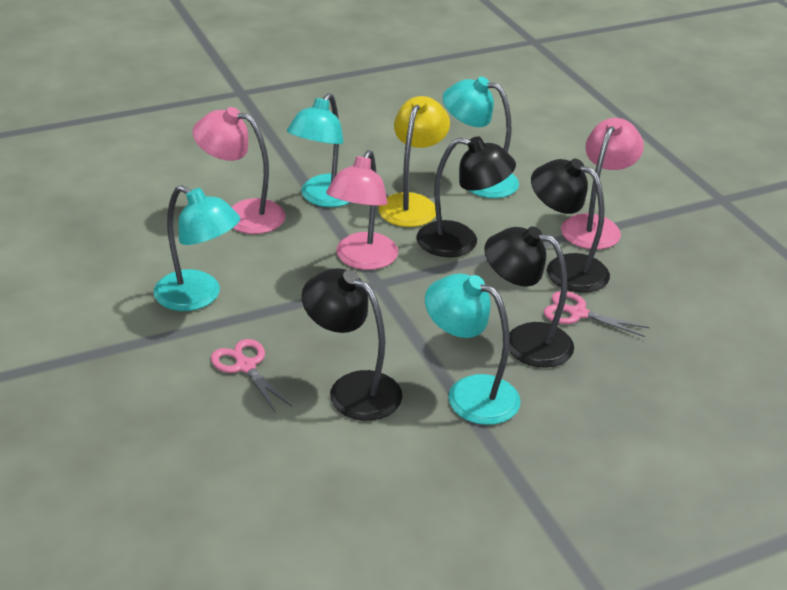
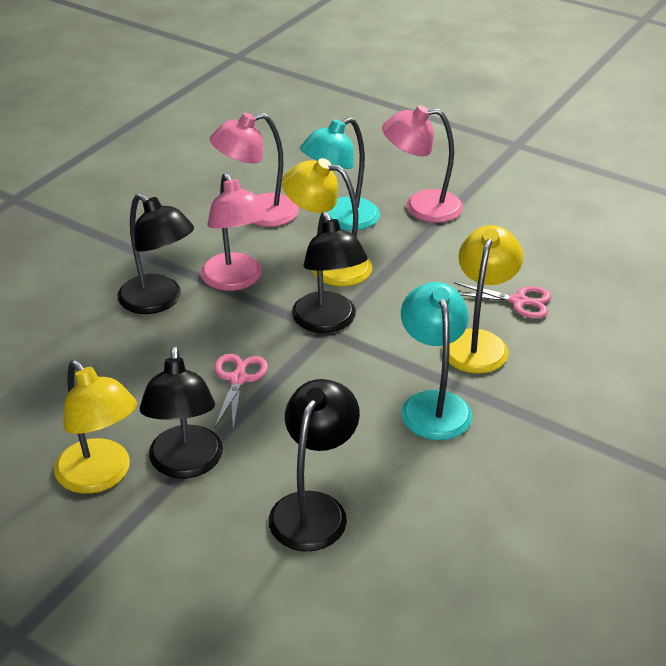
turquoise lamp: 4 -> 2
yellow lamp: 1 -> 3

